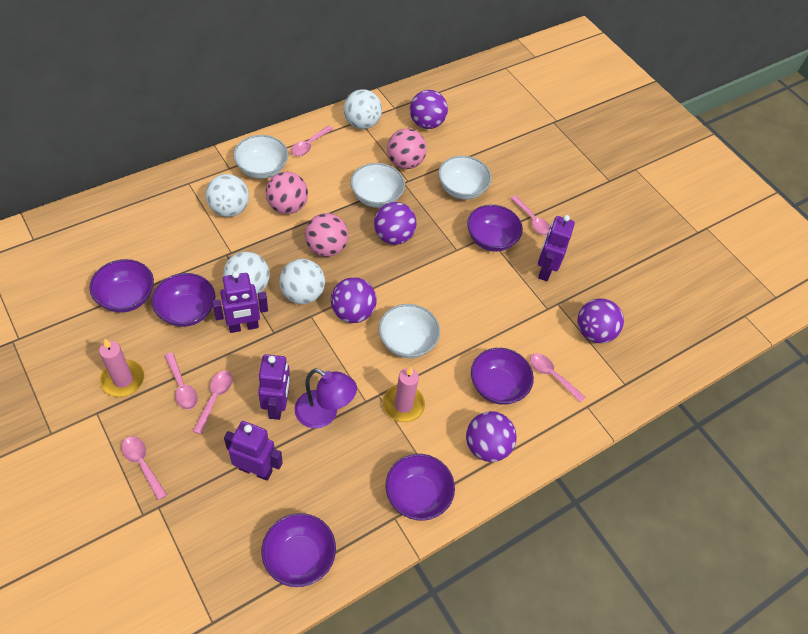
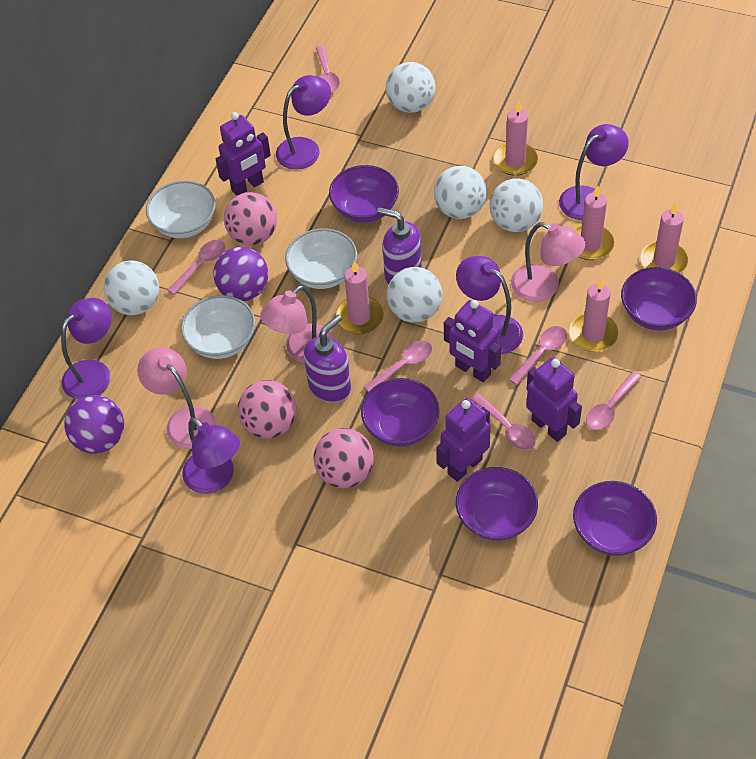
pink candle: 2 -> 5
pink lamp: 0 -> 3
purple ball: 5 -> 2
purple bowl: 6 -> 5
purple lamp: 1 -> 5
purple soap dispenser: 0 -> 2
white ball: 4 -> 5
white bowl: 4 -> 3

